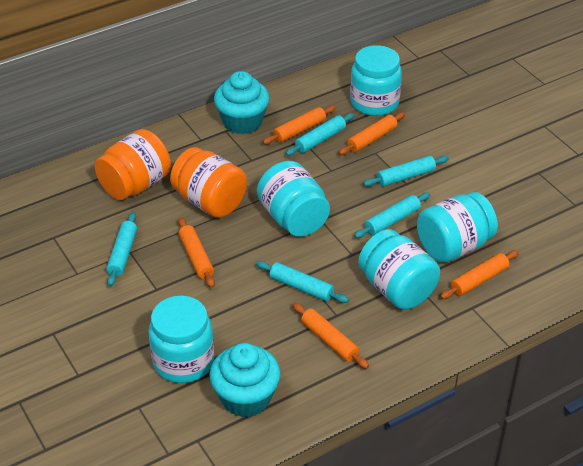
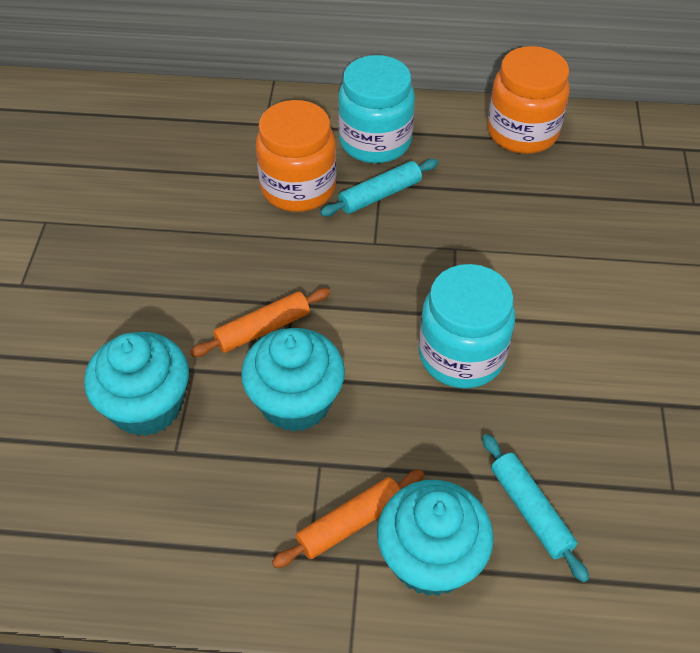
orange rolling pin: 5 -> 2
turquoise cupcake: 2 -> 3
turquoise jar: 5 -> 2
turquoise rolling pin: 5 -> 2

